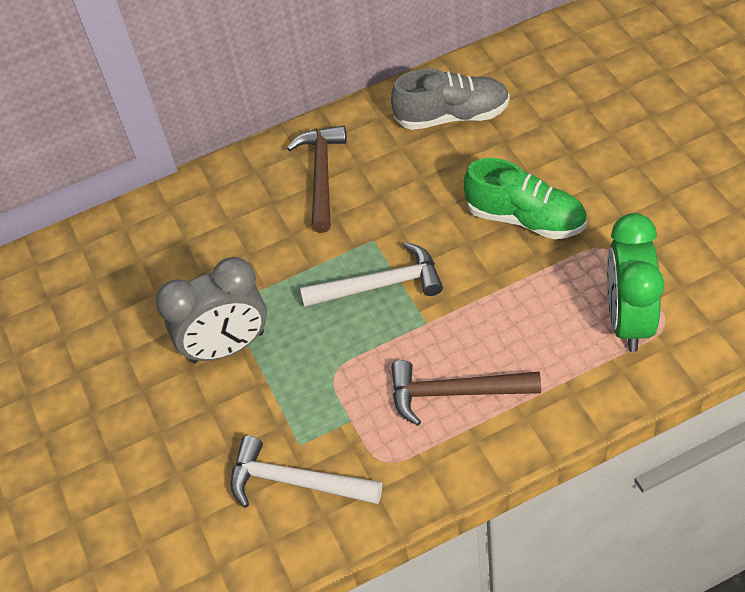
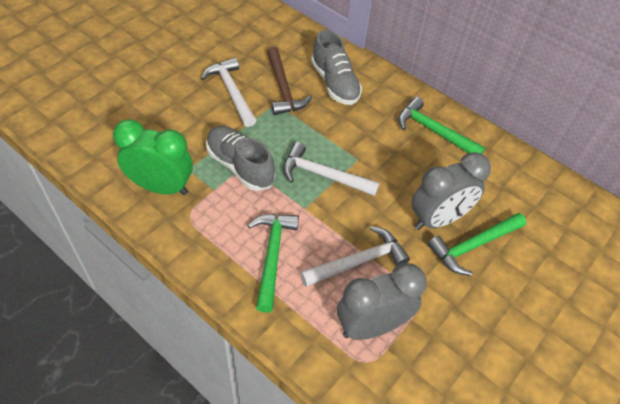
brown hammer: 2 -> 1
green hammer: 0 -> 3
green shoe: 1 -> 0
grey clock: 1 -> 2
grey shoe: 1 -> 2
white hammer: 2 -> 3

